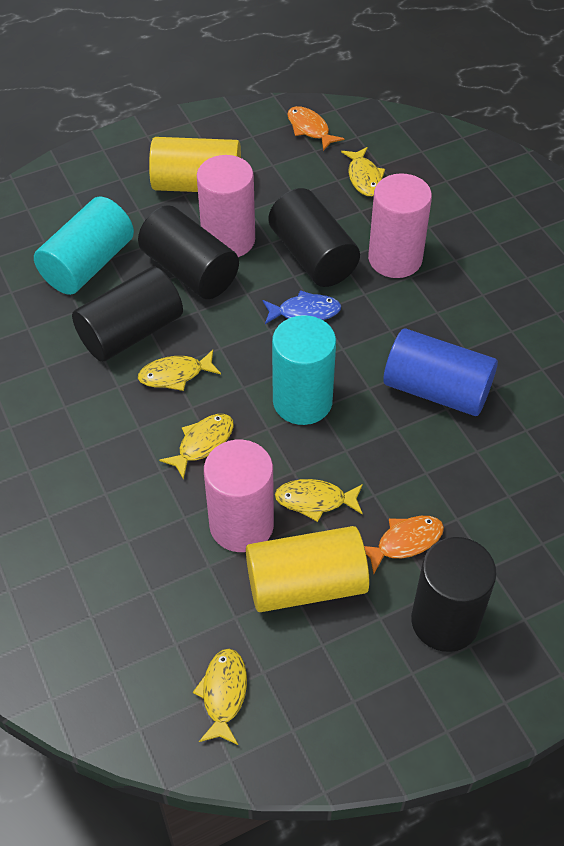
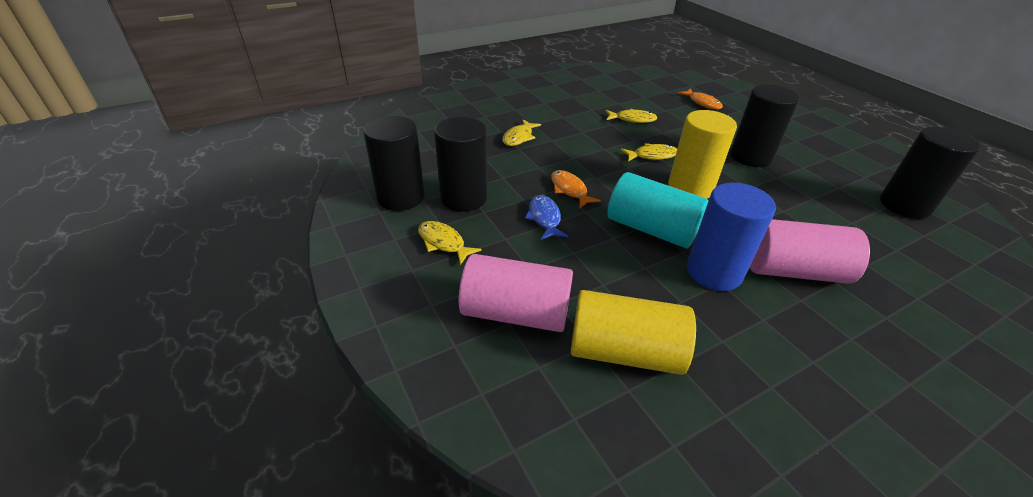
pink cylinder: 3 -> 2
turquoise cylinder: 2 -> 1
yellow fish: 5 -> 4

